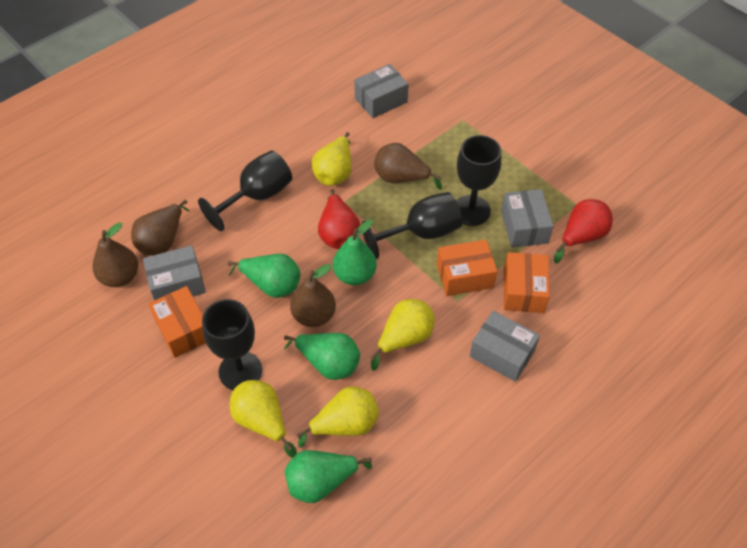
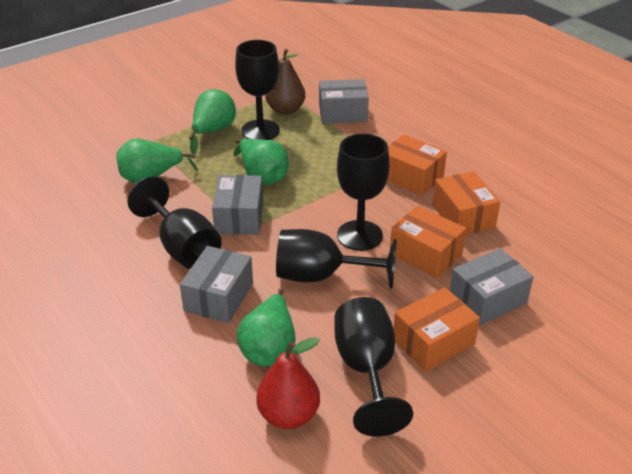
black goblet: 4 -> 5
brown pear: 4 -> 1
orange box: 3 -> 4
red pear: 2 -> 1
yellow pear: 4 -> 0

